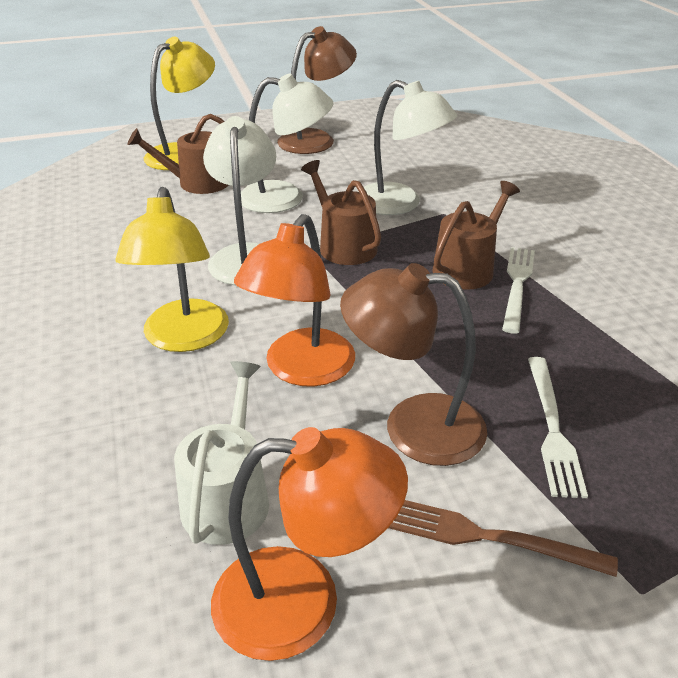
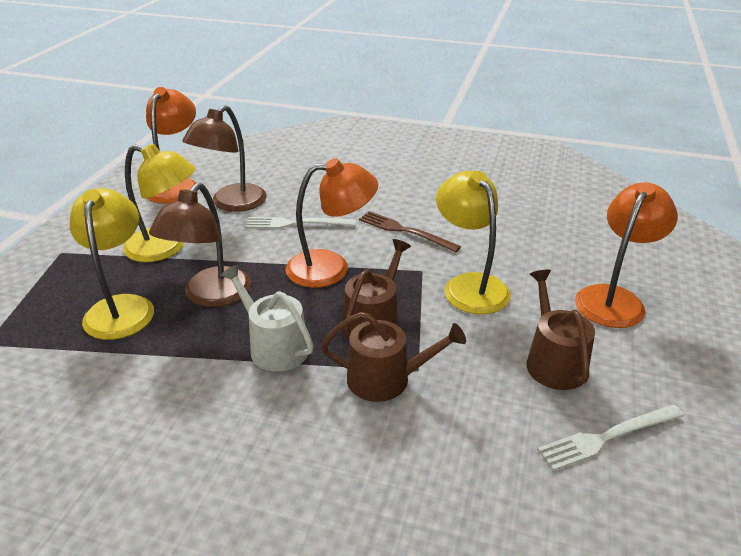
orange lamp: 2 -> 3
white lamp: 3 -> 0
yellow lamp: 2 -> 3

